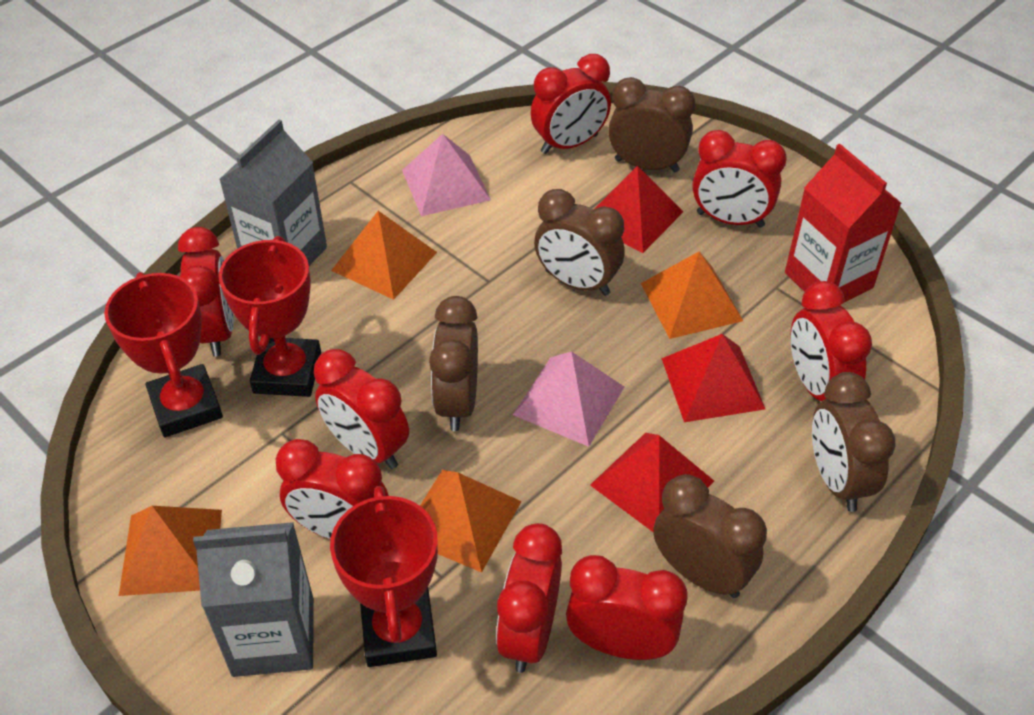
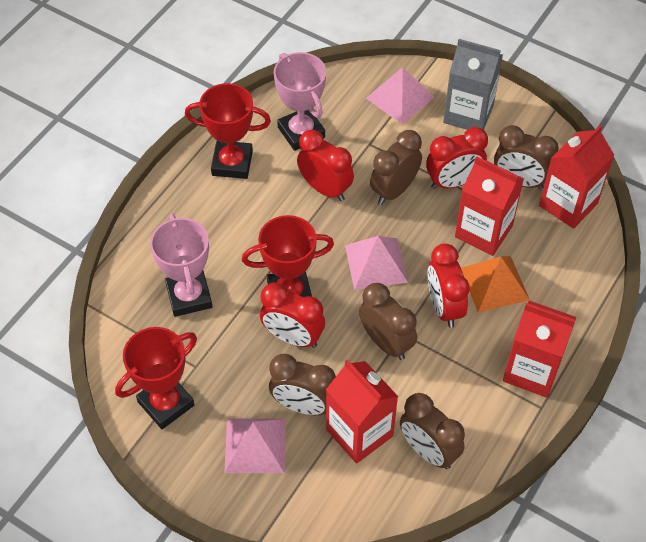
grey carton: 2 -> 1
orange pyramid: 4 -> 1
pink pyramid: 2 -> 3
pink trophy: 0 -> 2
red carton: 1 -> 4
red clock: 8 -> 4
red pyramid: 3 -> 0

